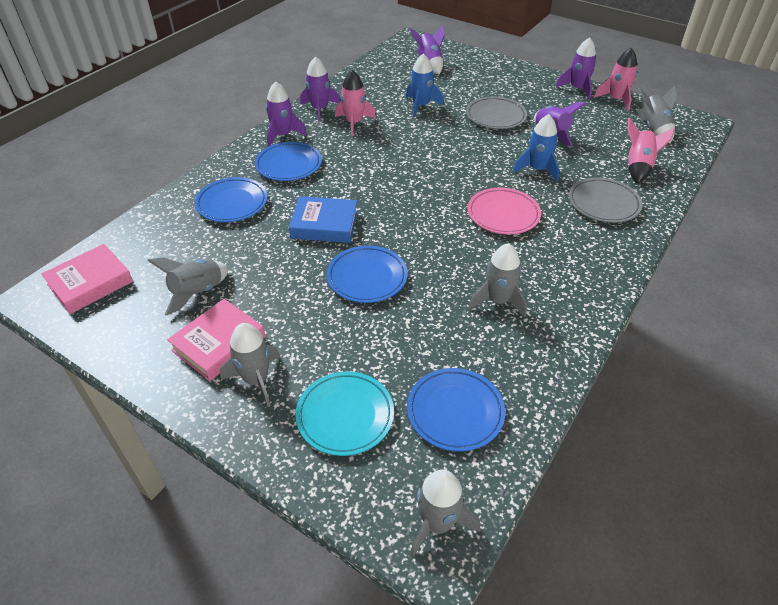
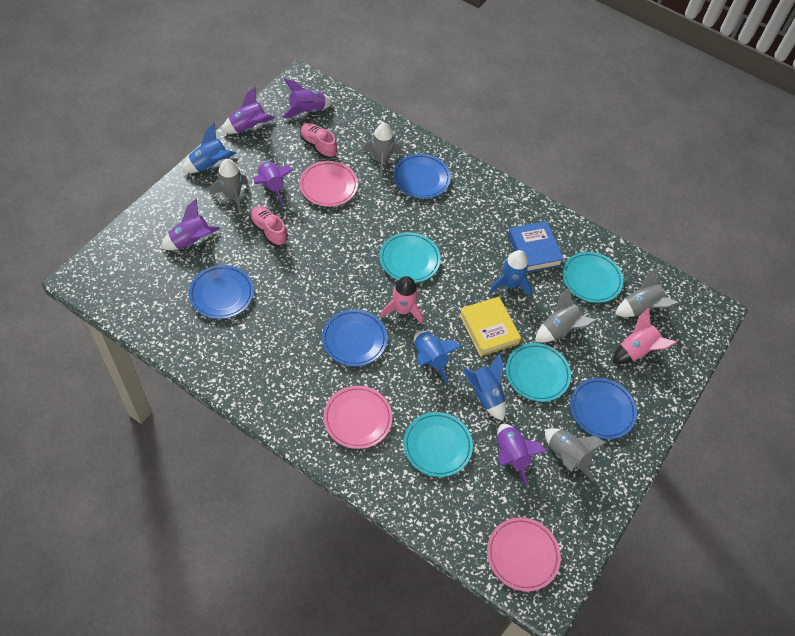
blue rocket: 2 -> 4
grey plate: 2 -> 0
pink book: 2 -> 0
pink plate: 1 -> 3
pink rocket: 3 -> 2
pink shoe: 0 -> 2
turquoise plate: 1 -> 4
yellow book: 0 -> 1

